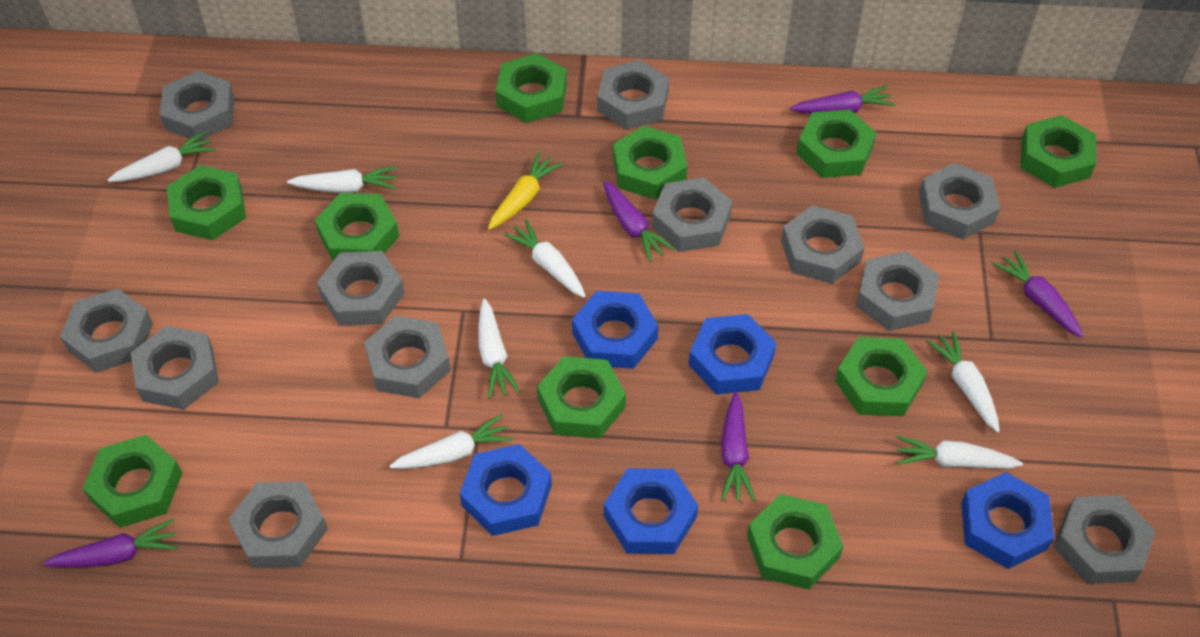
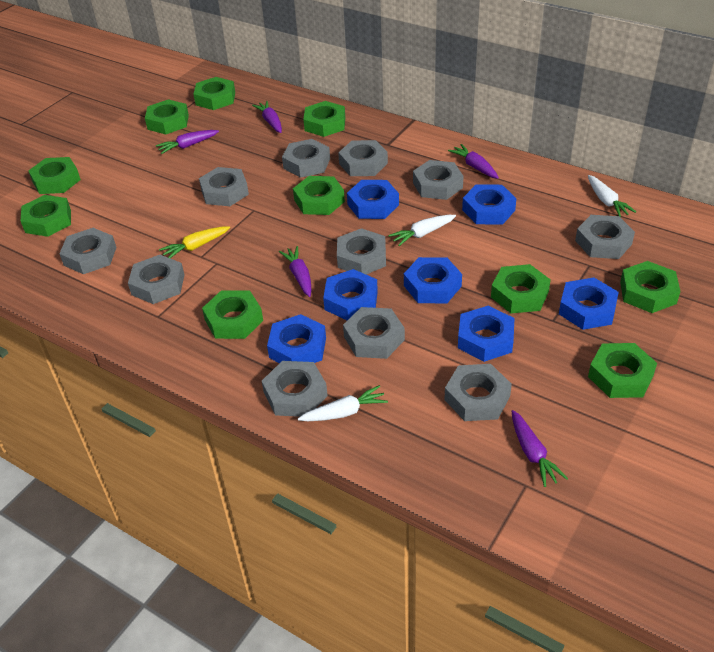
blue nut: 5 -> 7
grey nut: 12 -> 11
white carrot: 7 -> 3

